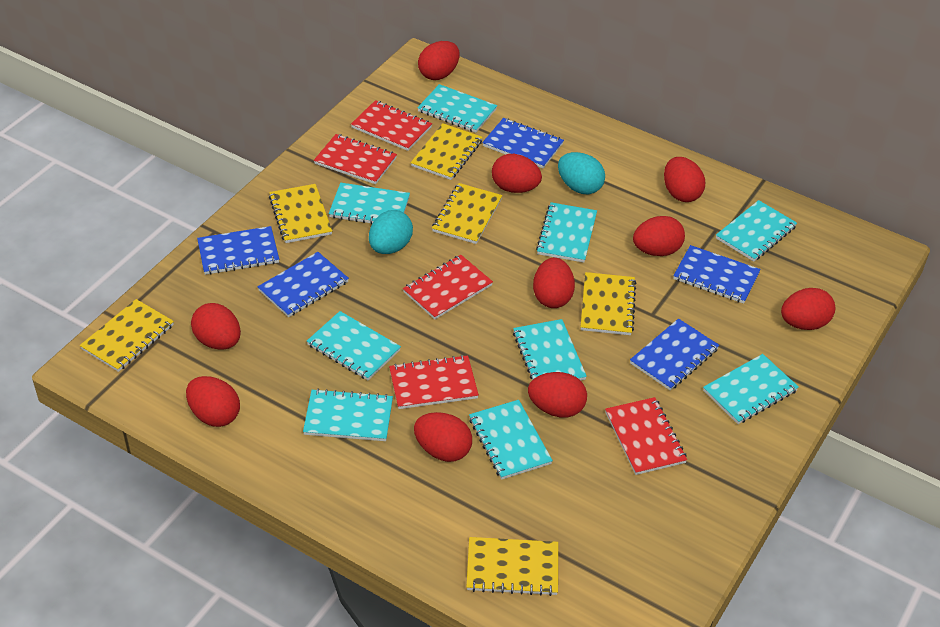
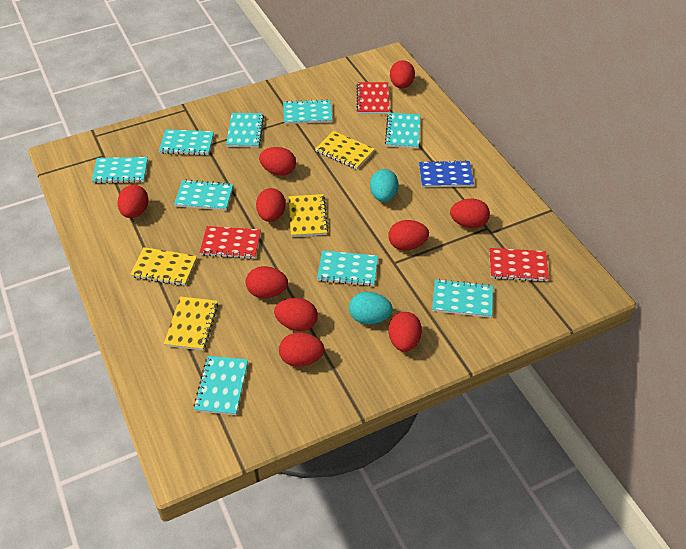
blue notebook: 5 -> 1
red notebook: 5 -> 3
yellow notebook: 6 -> 4

